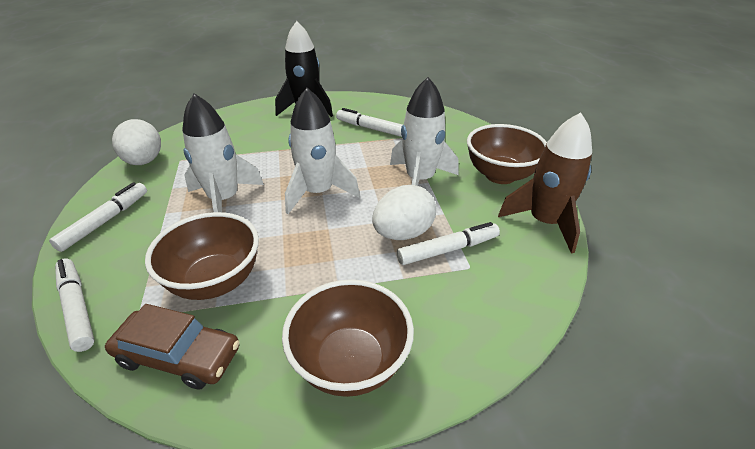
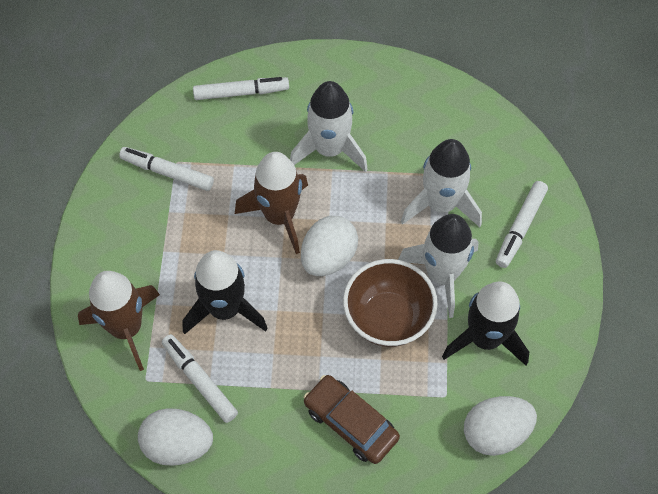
black rocket: 1 -> 2
brown bowl: 3 -> 1
brown rocket: 1 -> 2
white egg: 2 -> 3

